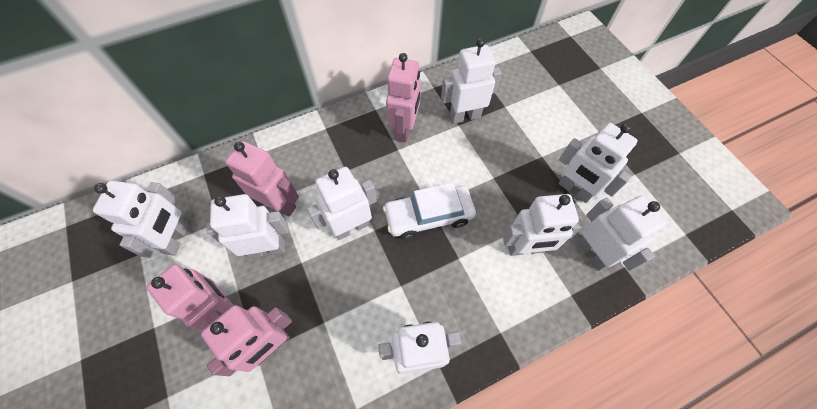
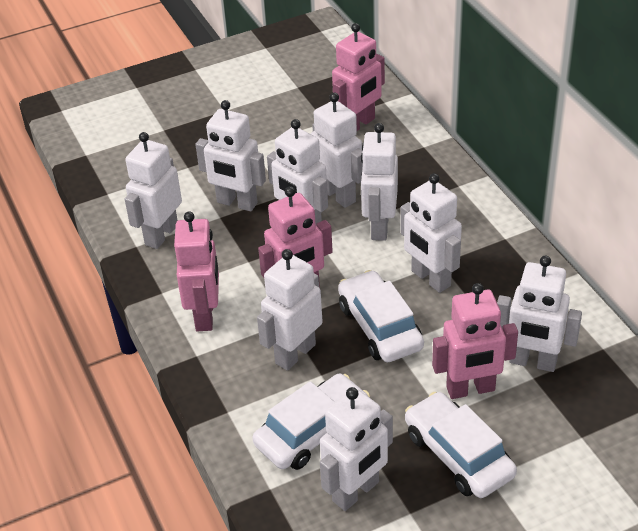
white car: 1 -> 3
white robot: 8 -> 9

